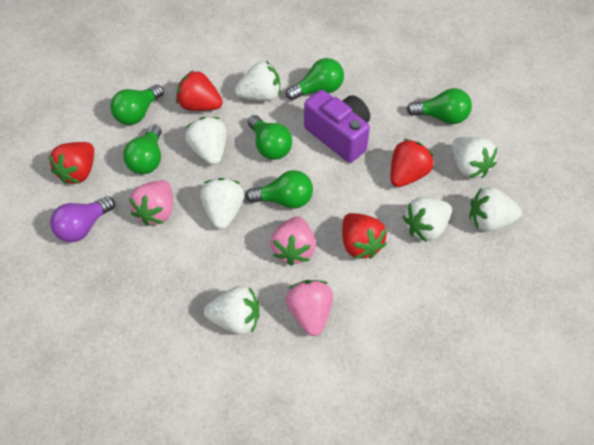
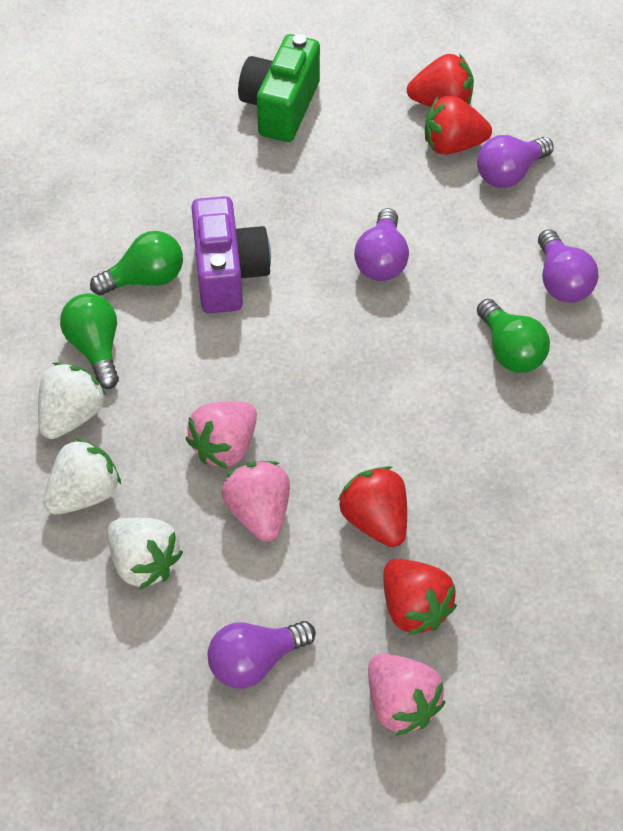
green camera: 0 -> 1
green light bulb: 6 -> 3
purple light bulb: 1 -> 4
white strawberry: 7 -> 3

